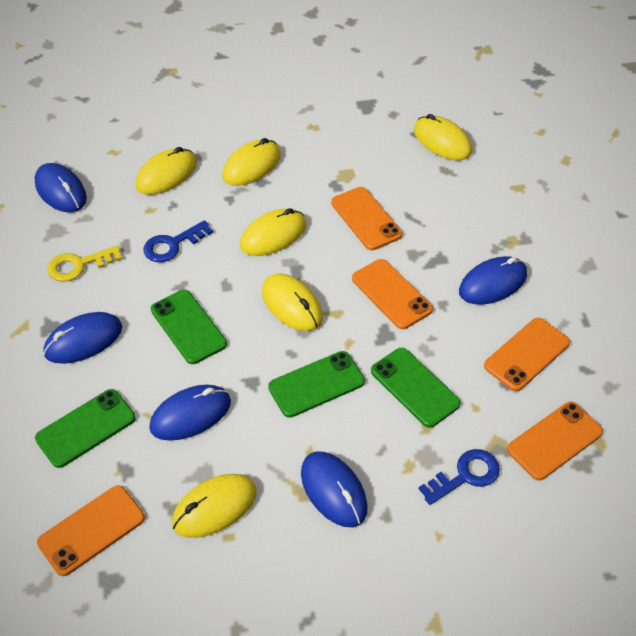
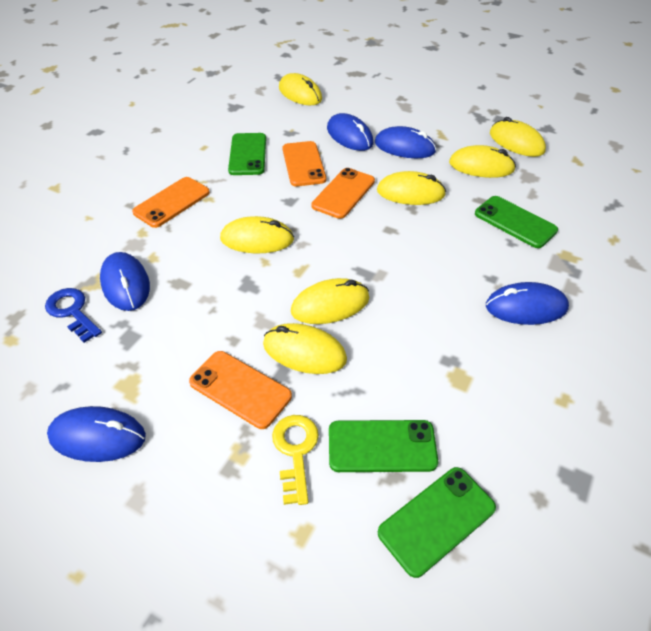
blue key: 2 -> 1
orange phone: 5 -> 4
yellow mouse: 6 -> 7

